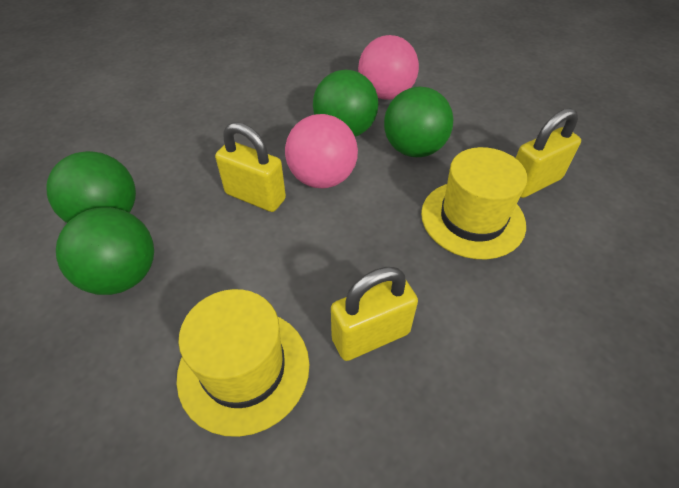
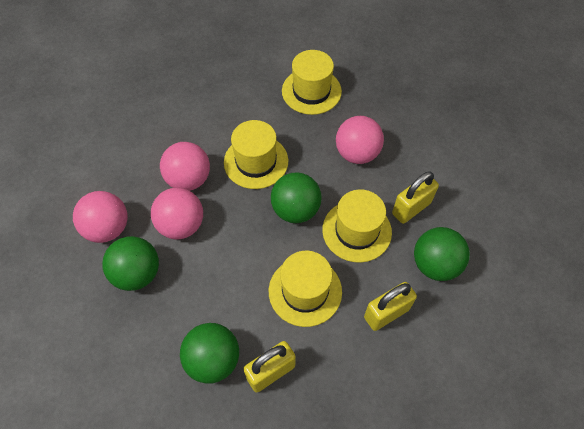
pink ball: 2 -> 4
yellow hat: 2 -> 4

